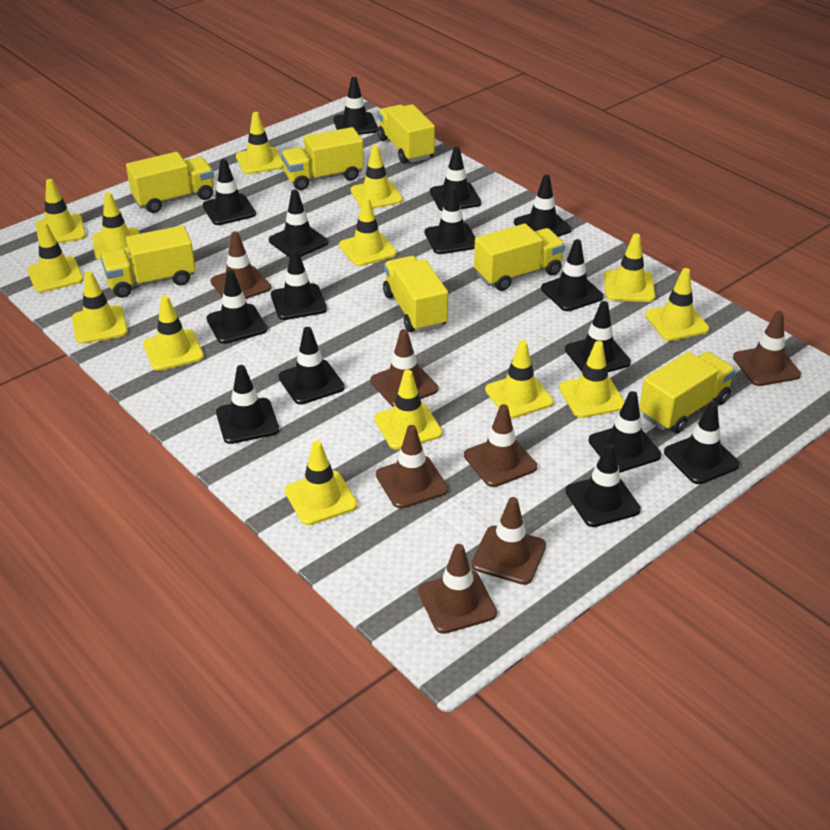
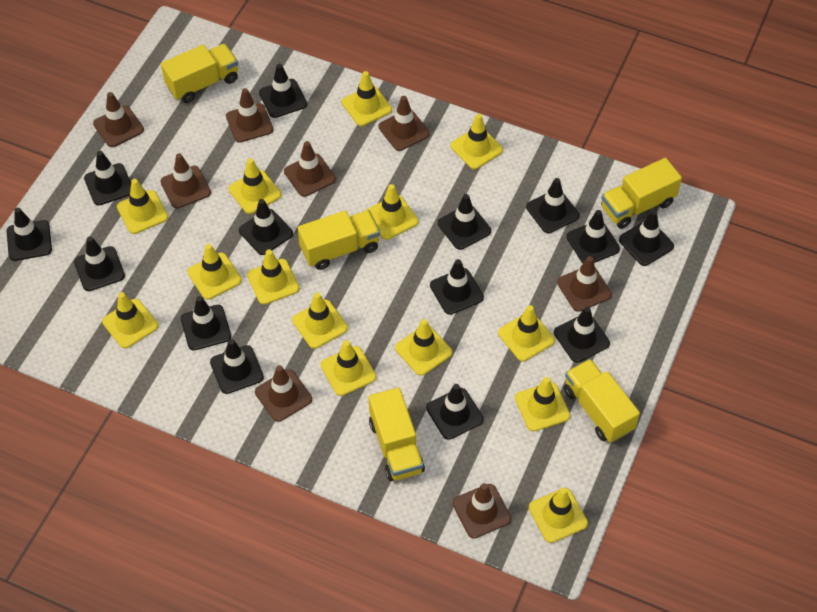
black traffic cone: 15 -> 14
brown traffic cone: 7 -> 8
yellow truck: 7 -> 5

